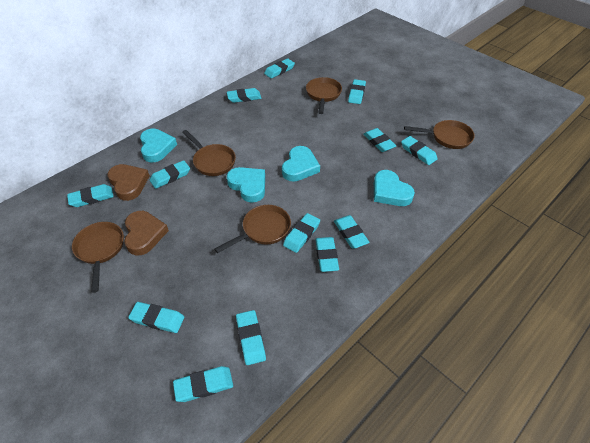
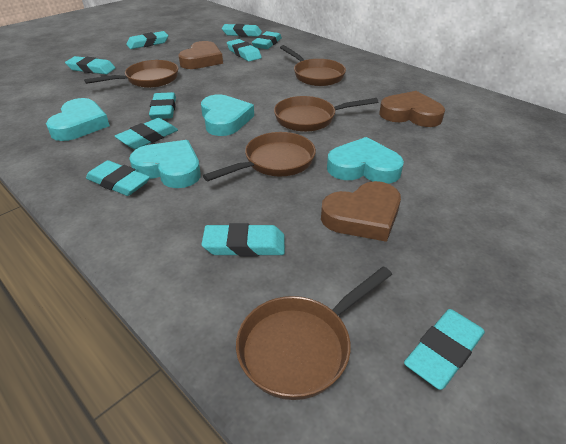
brown heart: 2 -> 3
turquoise eraser: 13 -> 10

